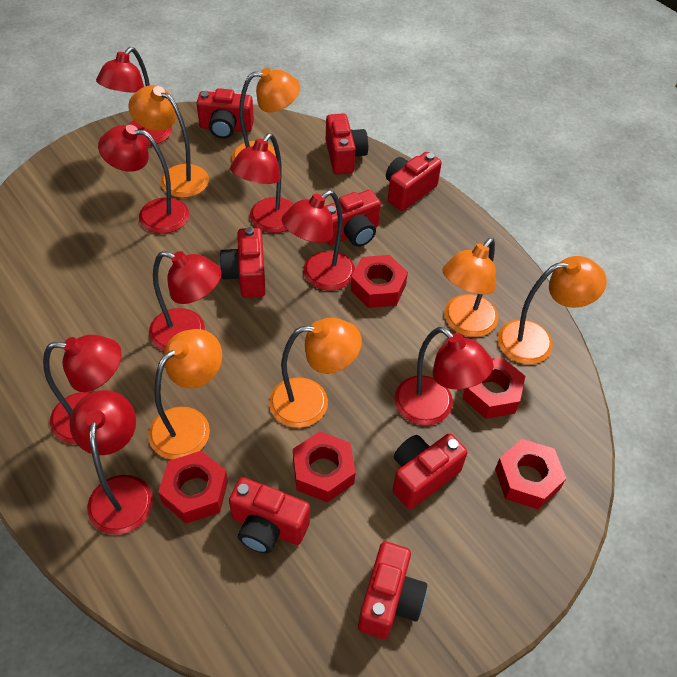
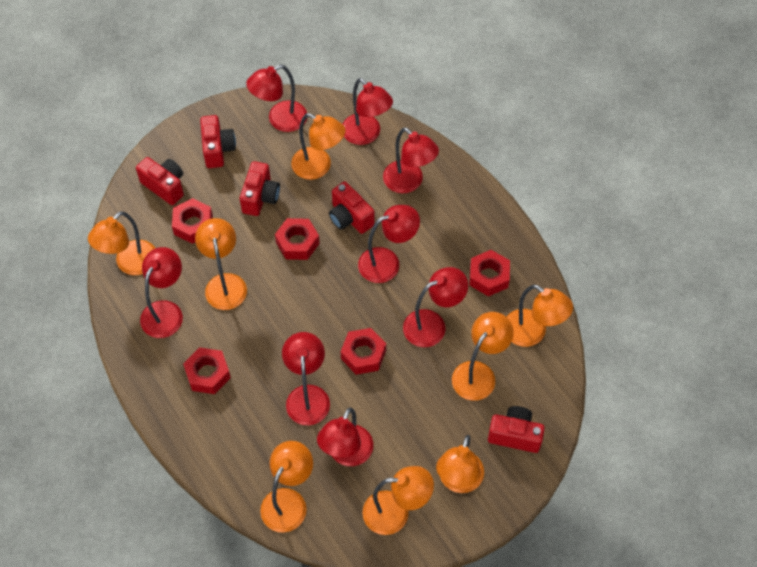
orange lamp: 6 -> 8
red camera: 8 -> 5

